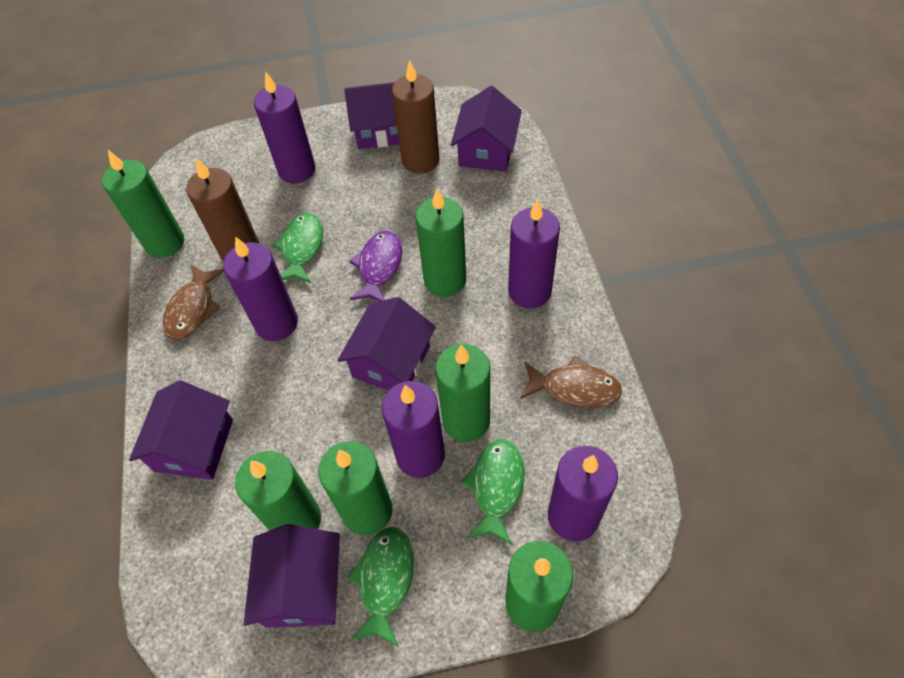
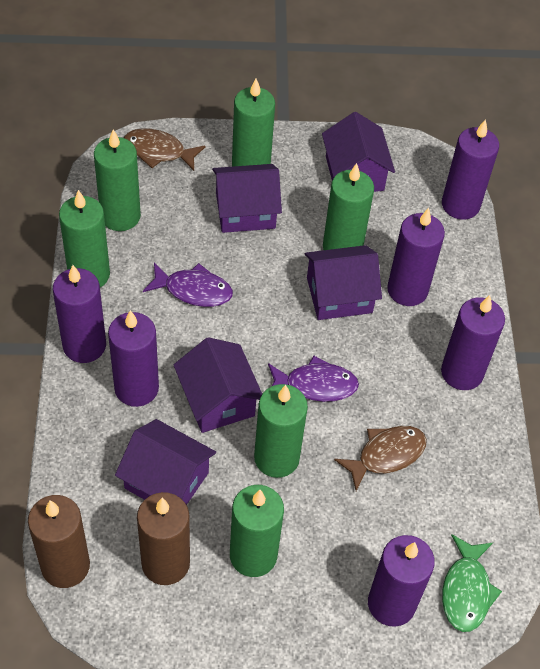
green fish: 3 -> 1
purple candle: 5 -> 6
purple fish: 1 -> 2

